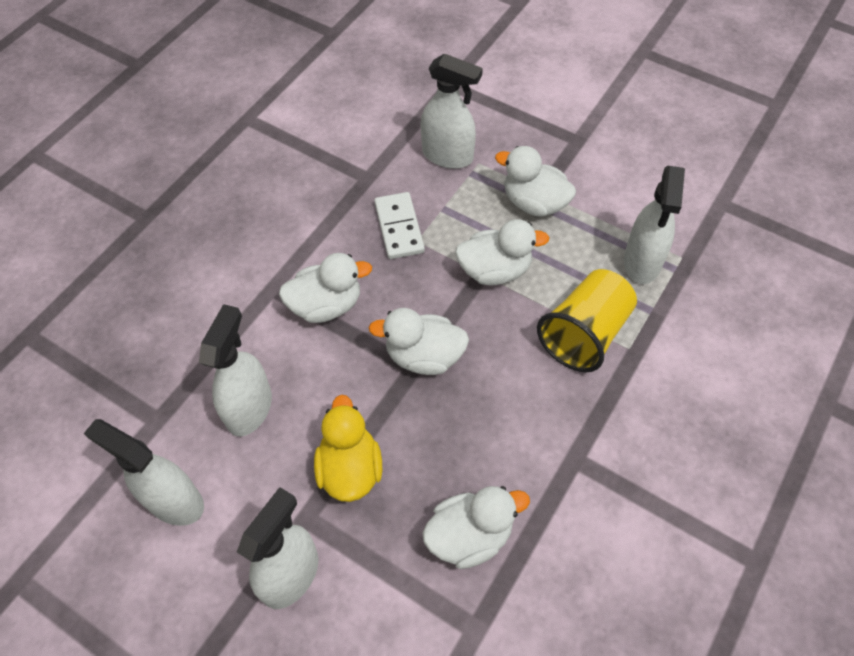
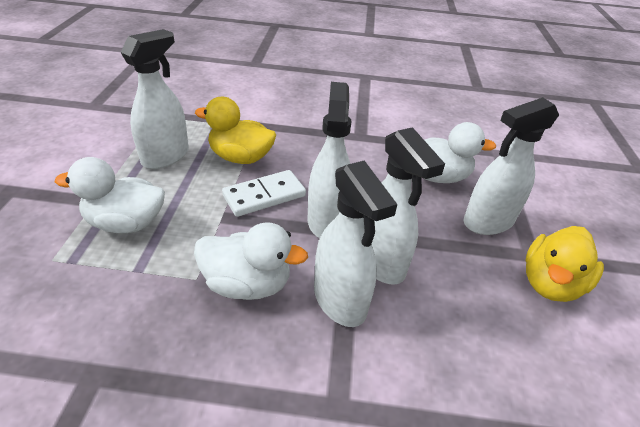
white duck: 5 -> 3
yellow cup: 1 -> 0
yellow duck: 1 -> 2

